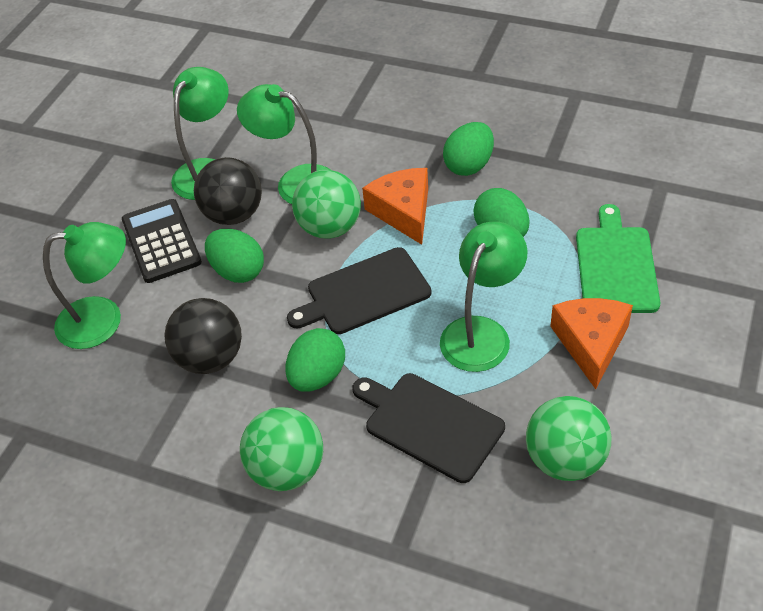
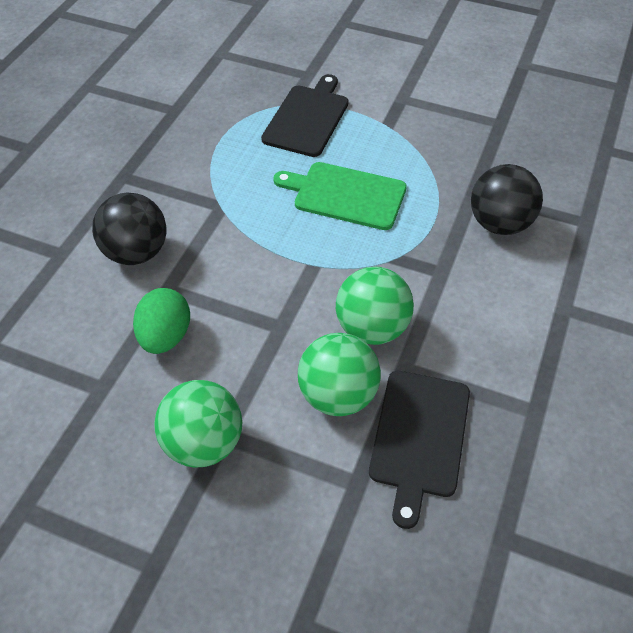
black calculator: 1 -> 0
green egg: 4 -> 1
green lamp: 4 -> 0
orange cheese: 2 -> 0

